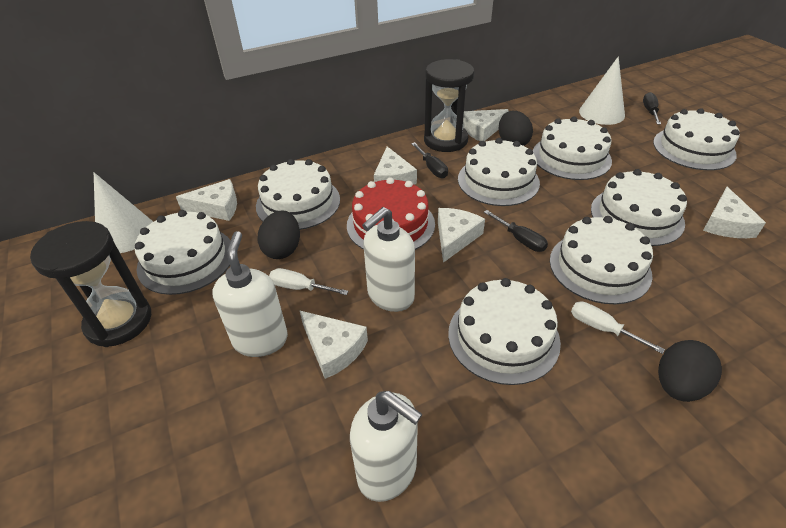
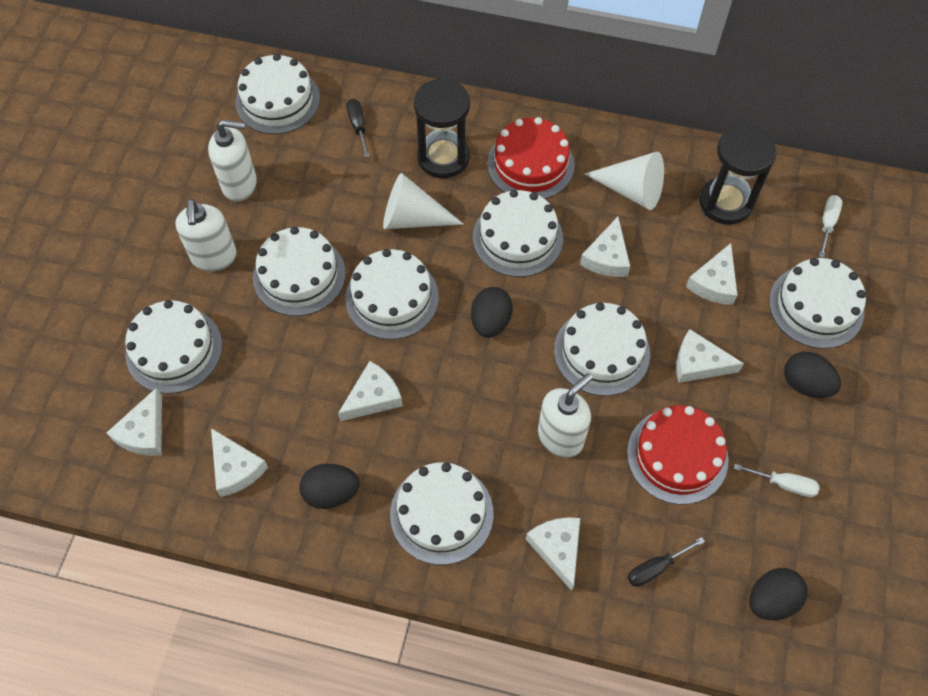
black egg: 3 -> 4
black screwdriver: 3 -> 2
red cake: 1 -> 2
white cheese: 6 -> 7

